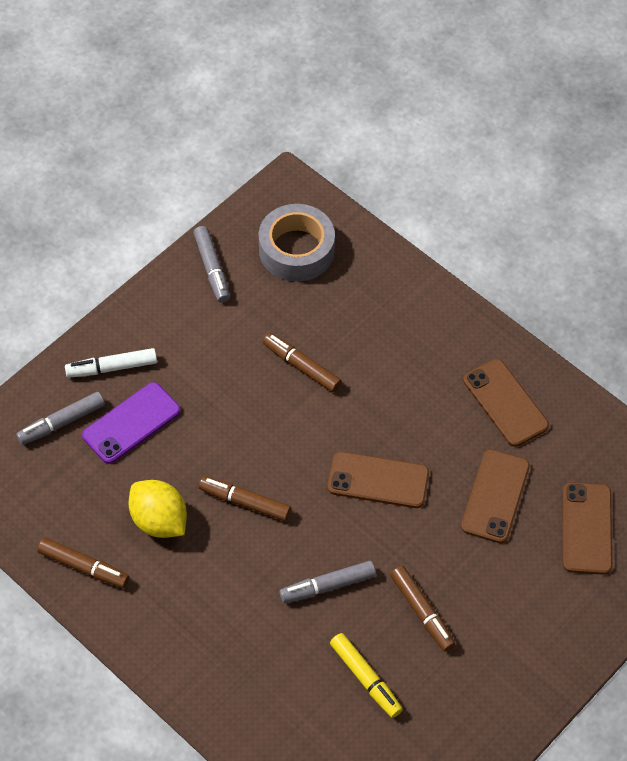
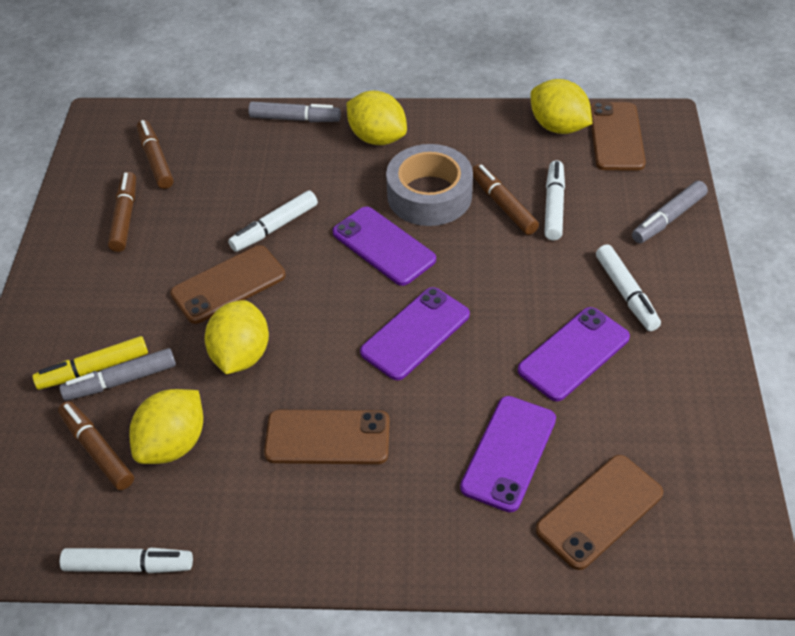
purple phone: 1 -> 4
white marker: 1 -> 4
yellow lemon: 1 -> 4

